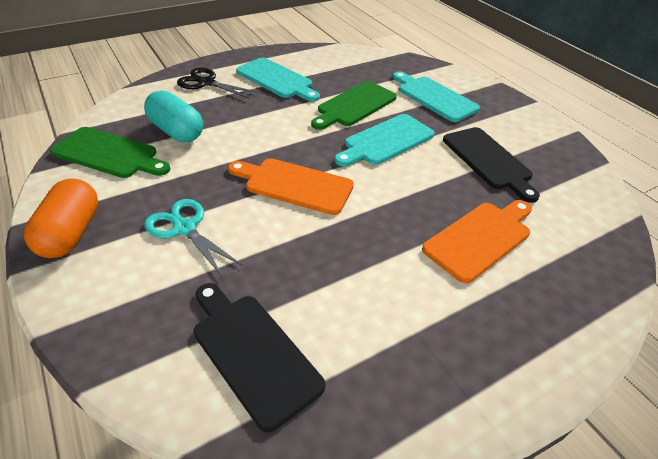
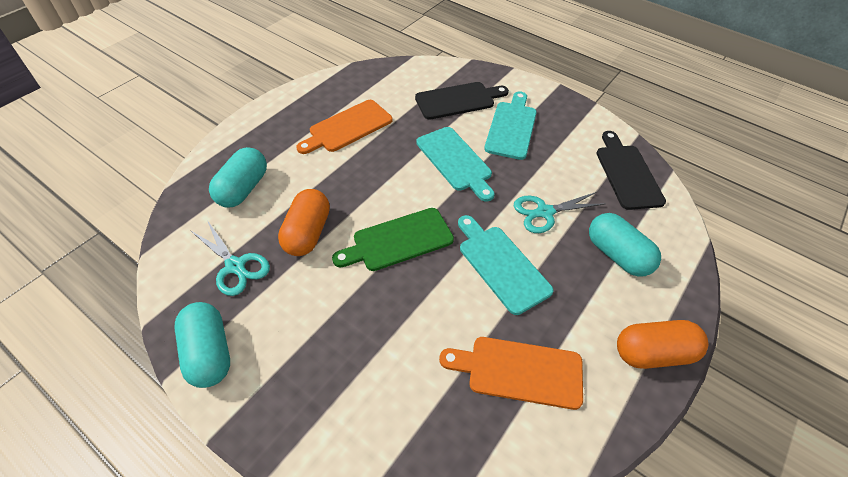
black scissors: 1 -> 0
green cutting board: 2 -> 1
orange capsule: 1 -> 2
turquoise capsule: 1 -> 3
turquoise scissors: 1 -> 2

